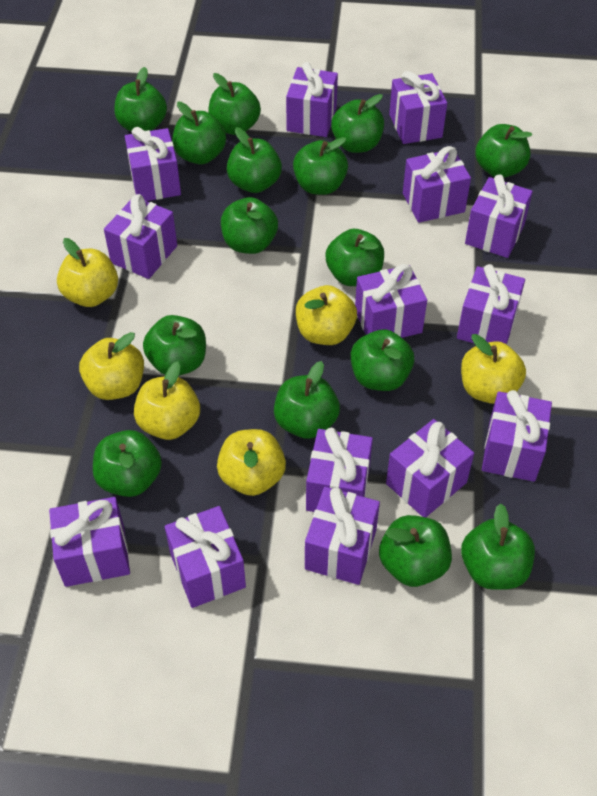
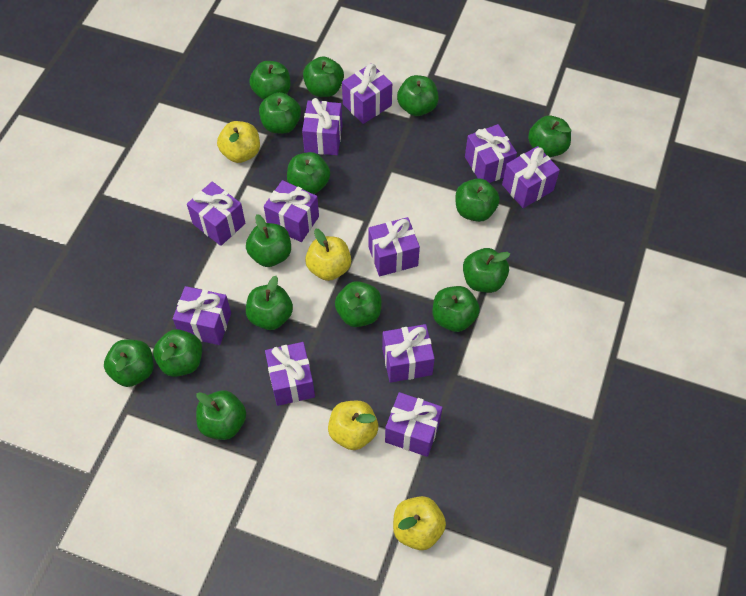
purple gift: 14 -> 11
yellow apple: 6 -> 4

